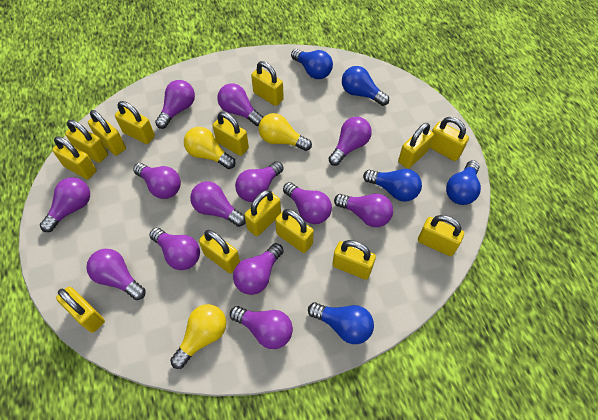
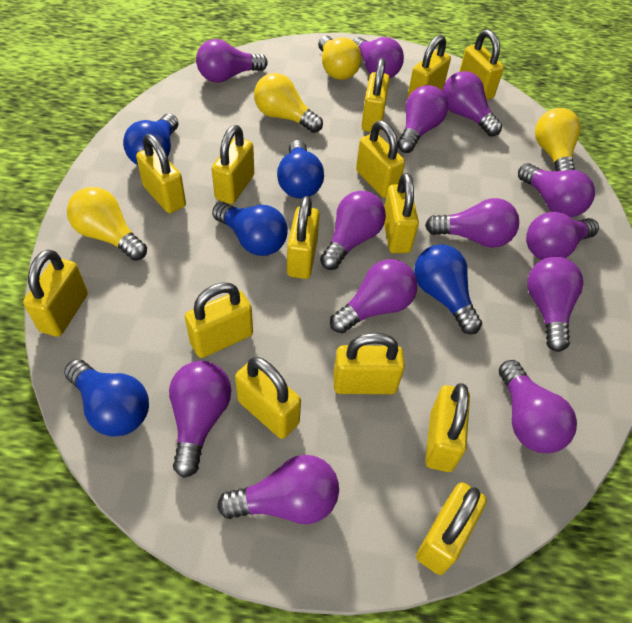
yellow light bulb: 3 -> 4

